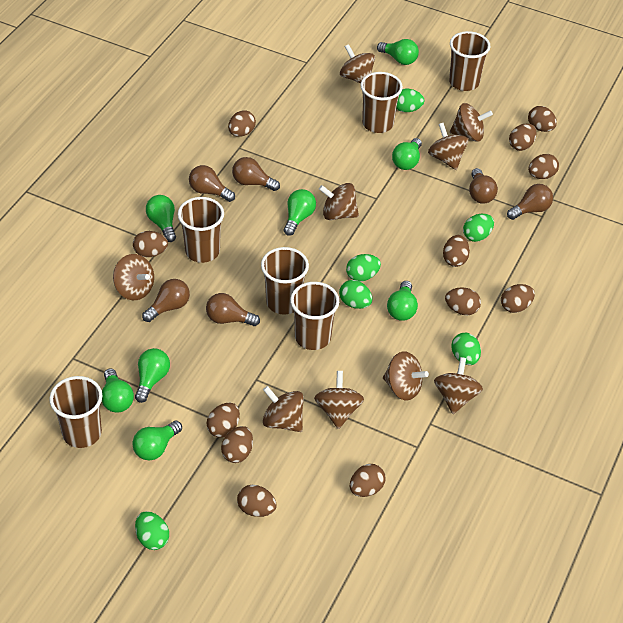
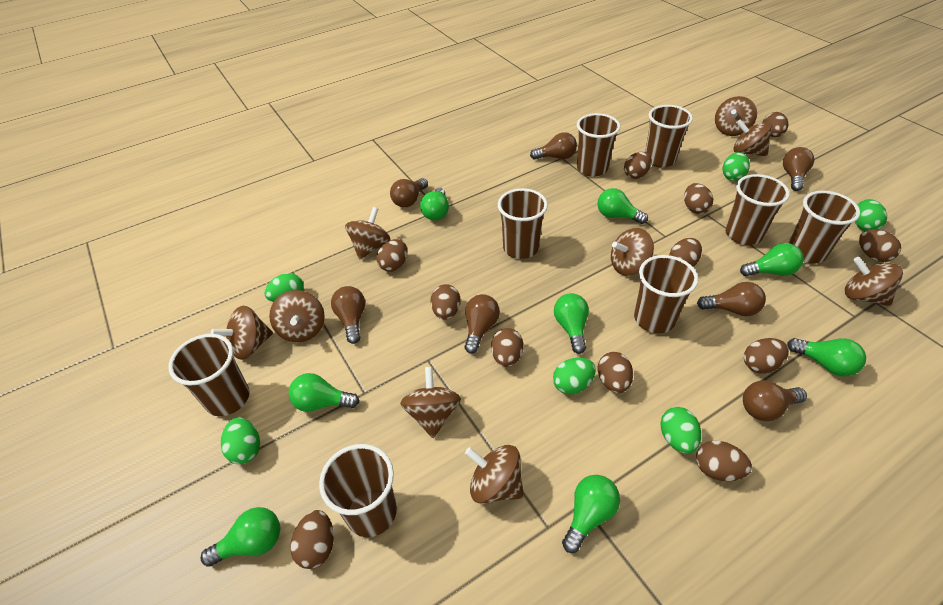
brown cup: 6 -> 8
brown light bulb: 6 -> 7

